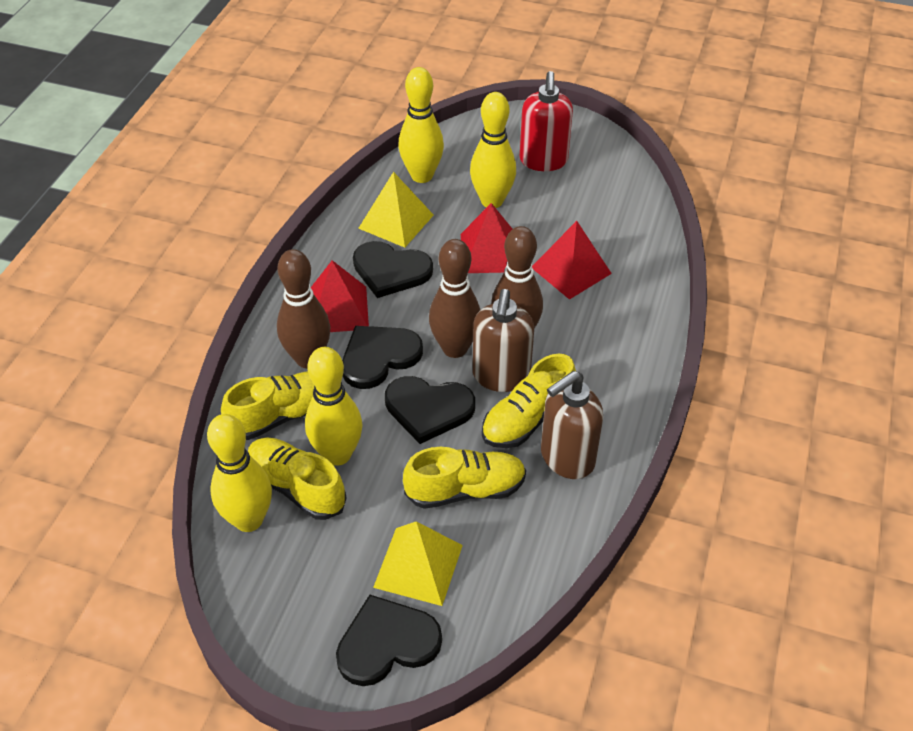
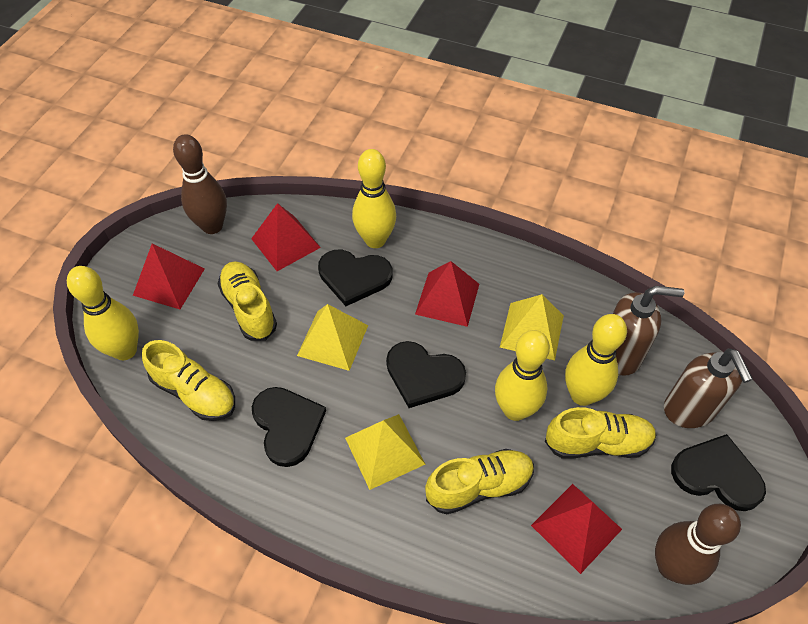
brown bowling pin: 3 -> 2
red pyramid: 3 -> 4
red soap dispenser: 1 -> 0
yellow pyramid: 2 -> 3

